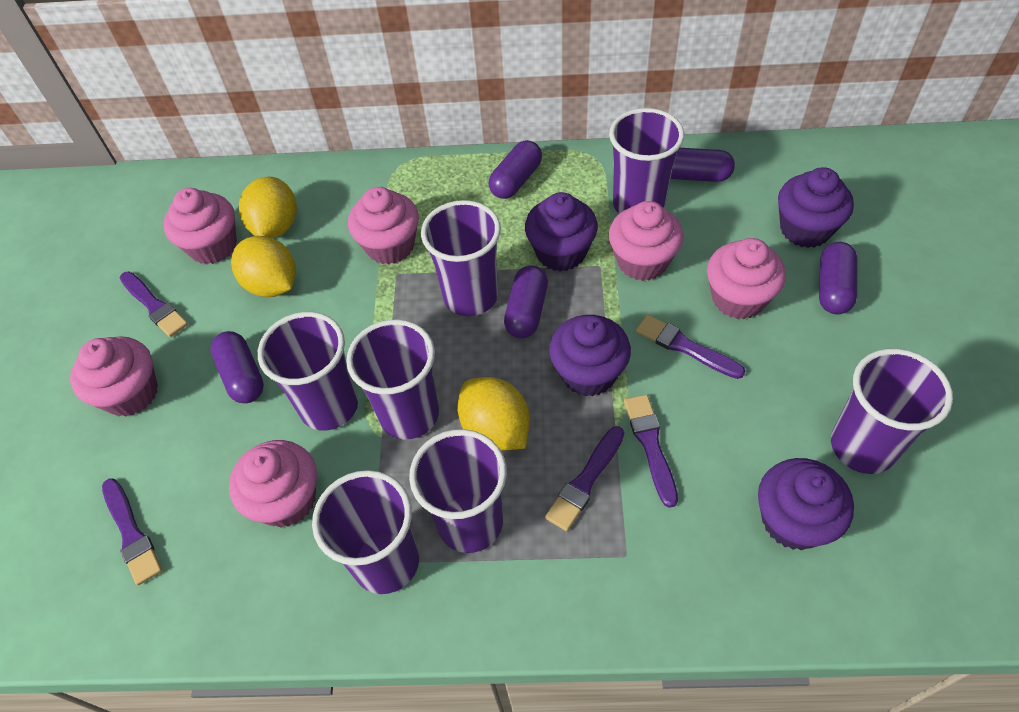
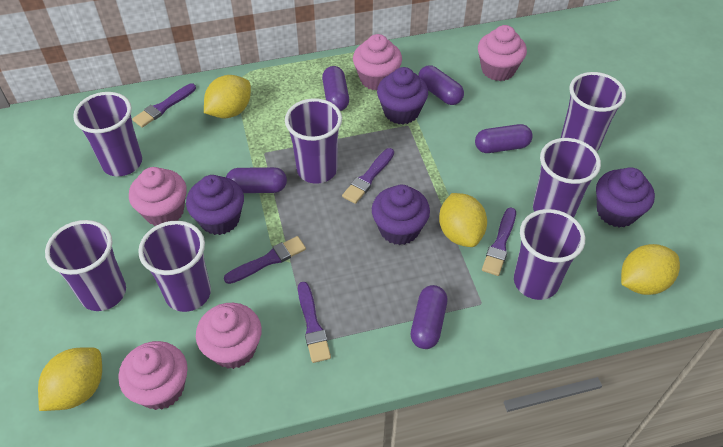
pink cupcake: 6 -> 5
yellow lemon: 3 -> 4

